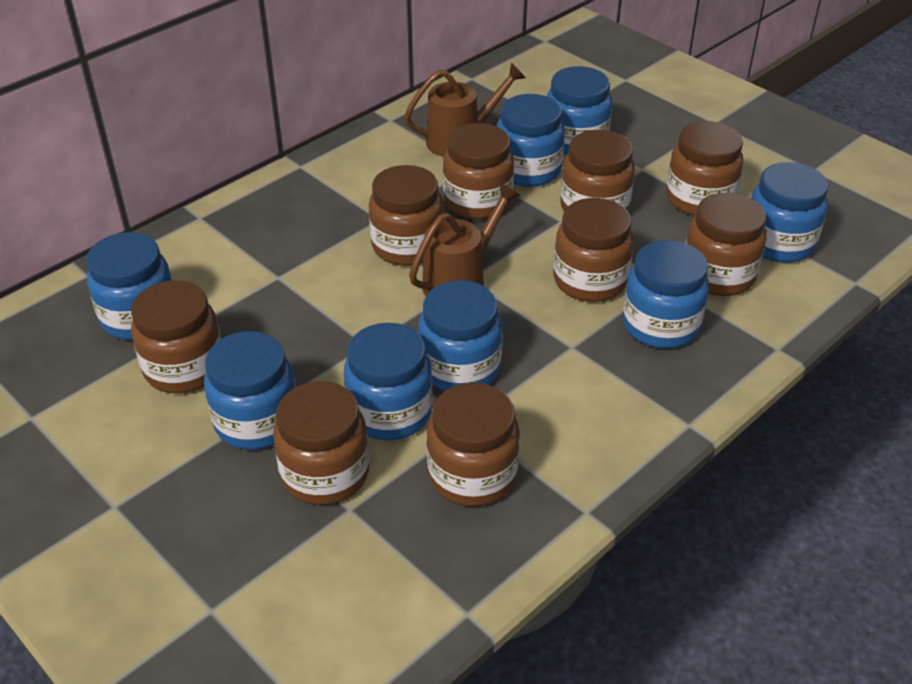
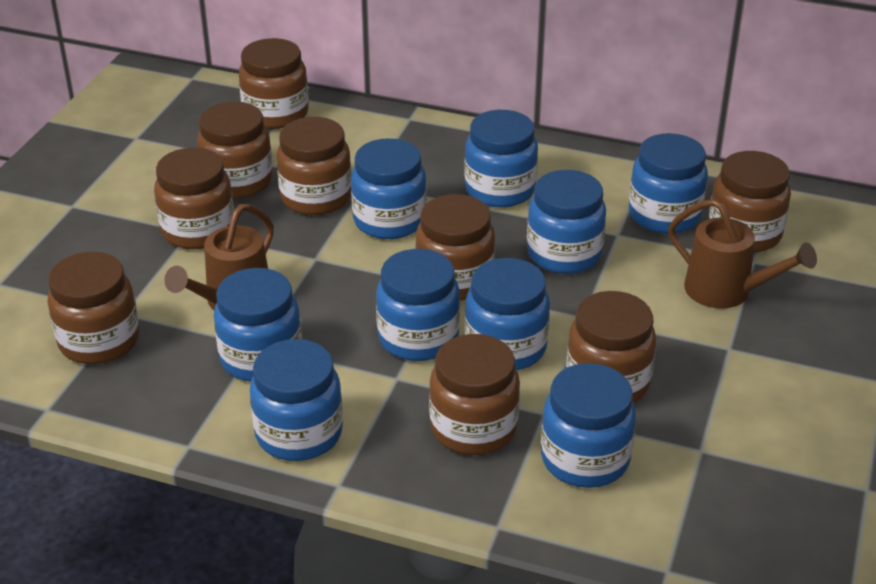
blue jar: 8 -> 9

